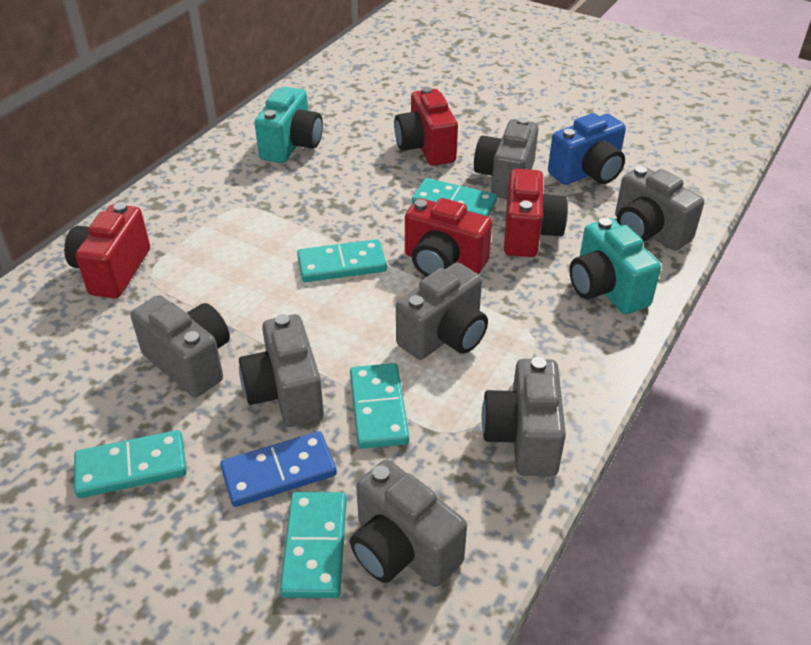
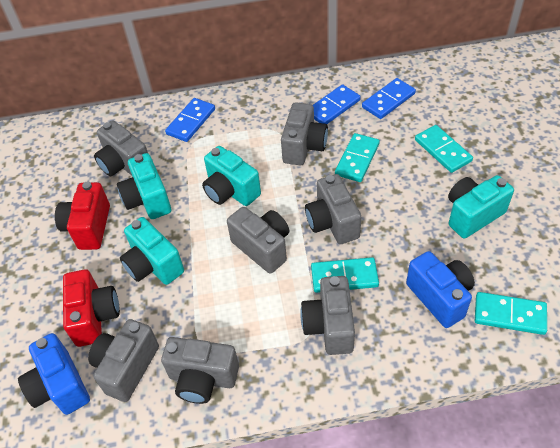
blue camera: 1 -> 2
blue domino: 1 -> 3
red camera: 4 -> 2
turquoise camera: 2 -> 4
turquoise domino: 5 -> 4

